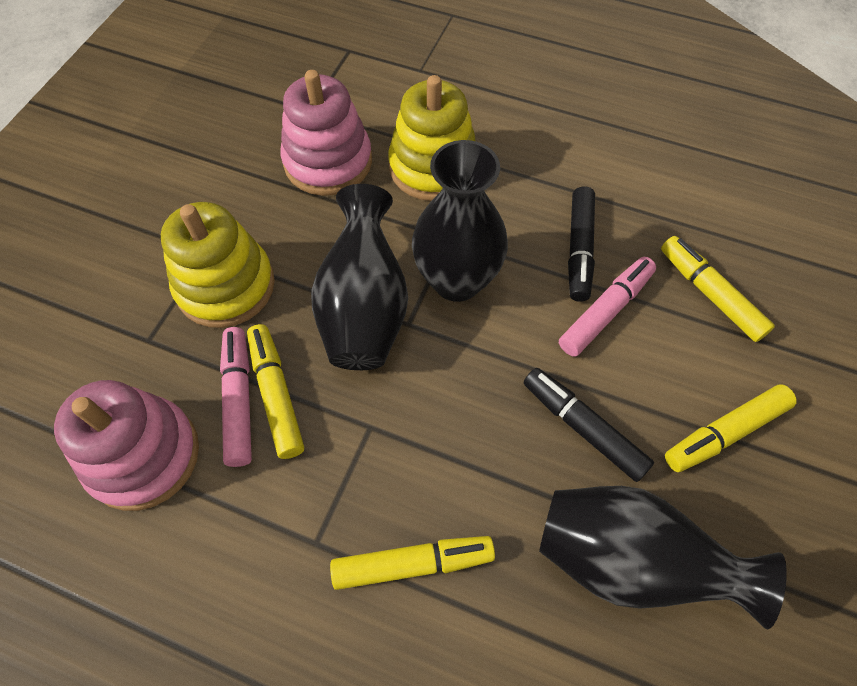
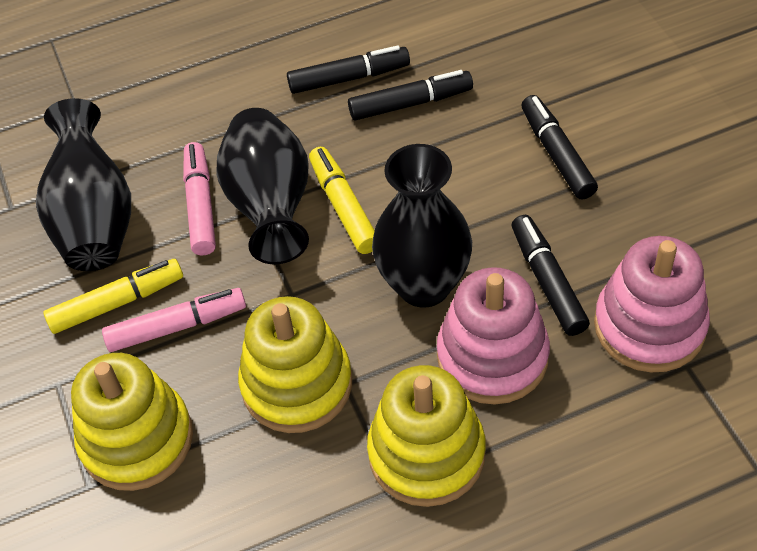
black marker: 2 -> 4
yellow marker: 4 -> 2
yellow stacking toy: 2 -> 3

